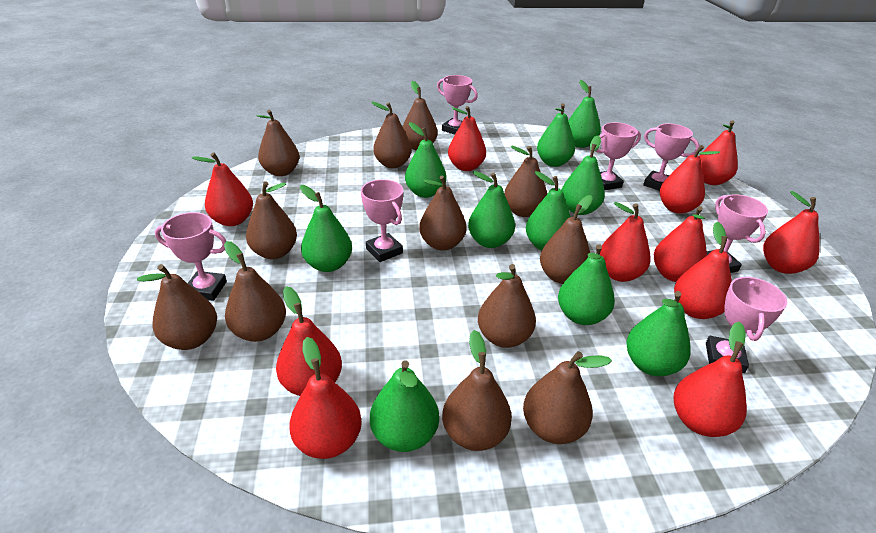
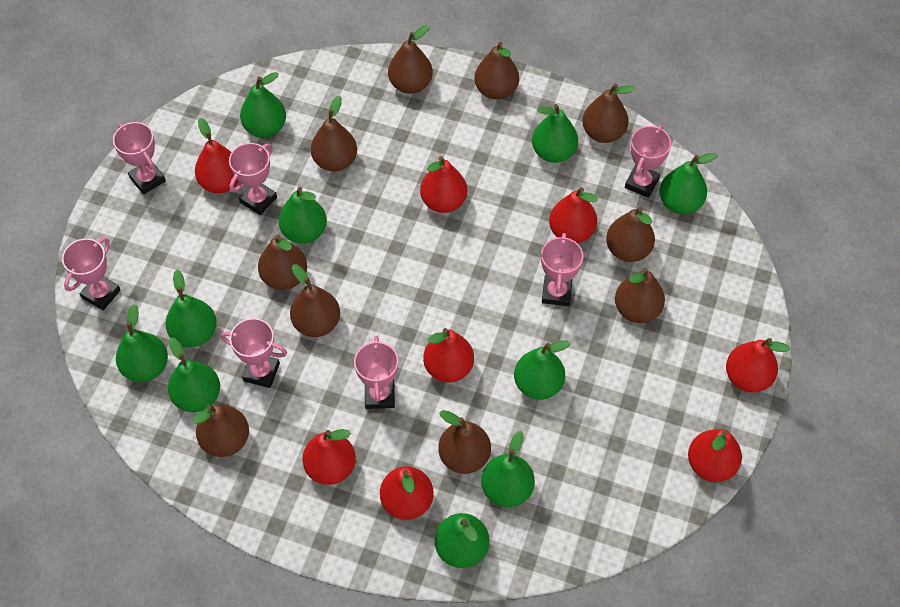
brown pear: 12 -> 10
red pear: 11 -> 8

